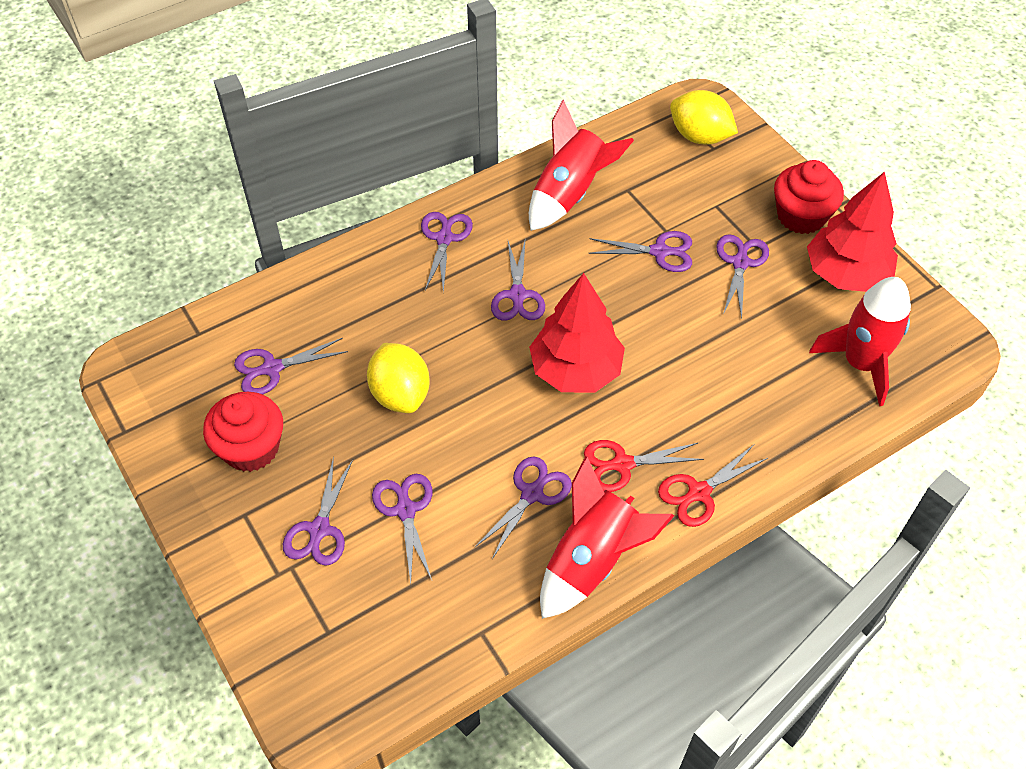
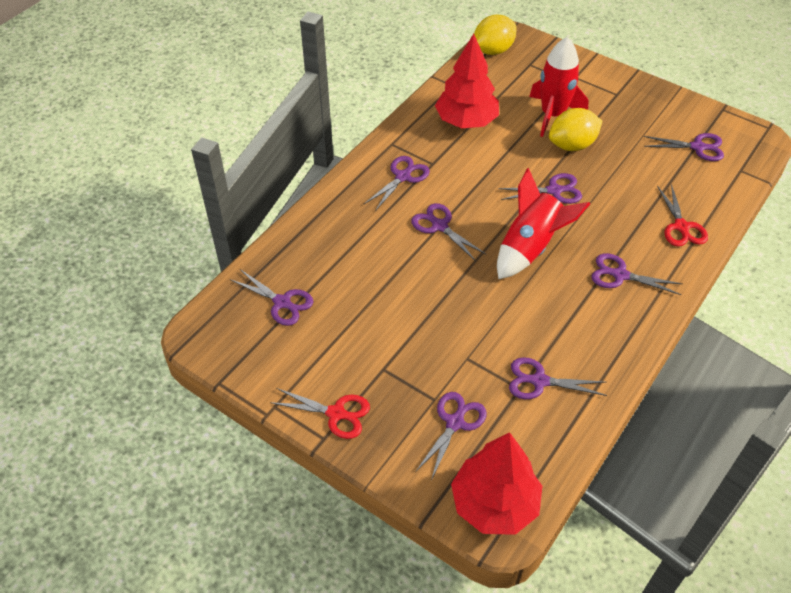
red cupcake: 2 -> 0
red rocket: 3 -> 2

